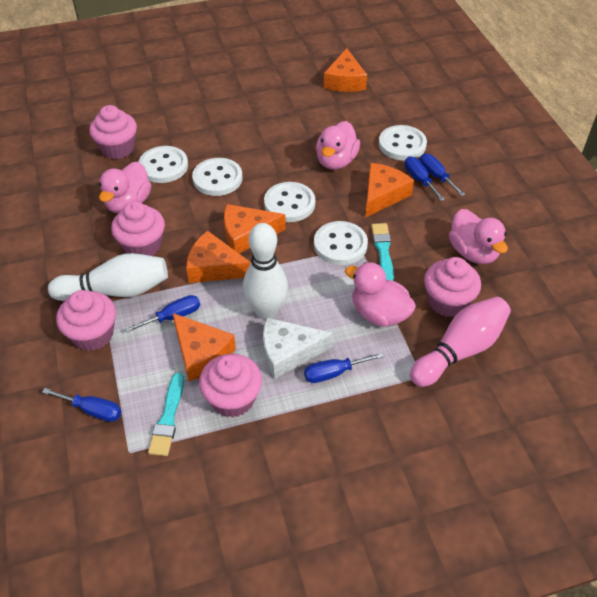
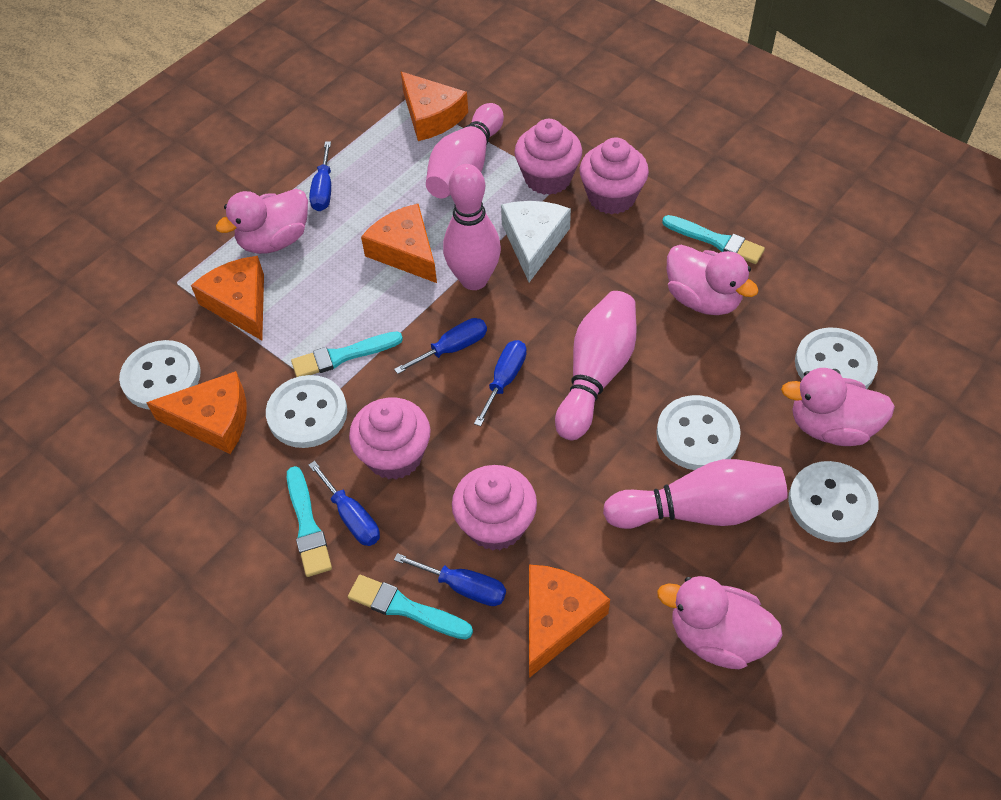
pink bowling pin: 1 -> 4
pink cupcake: 5 -> 4
turquoise brush: 2 -> 4
white bowling pin: 2 -> 0

